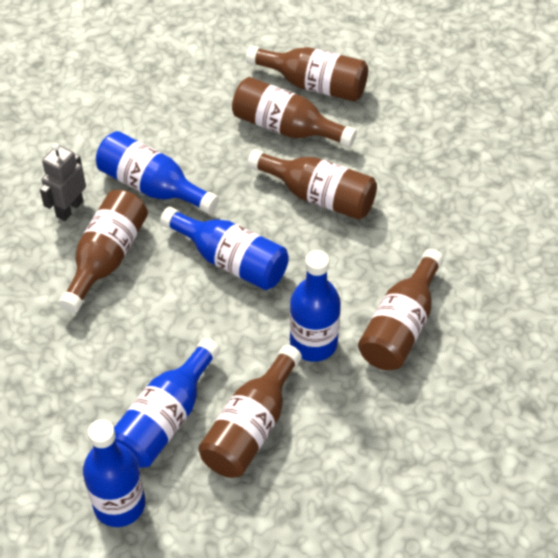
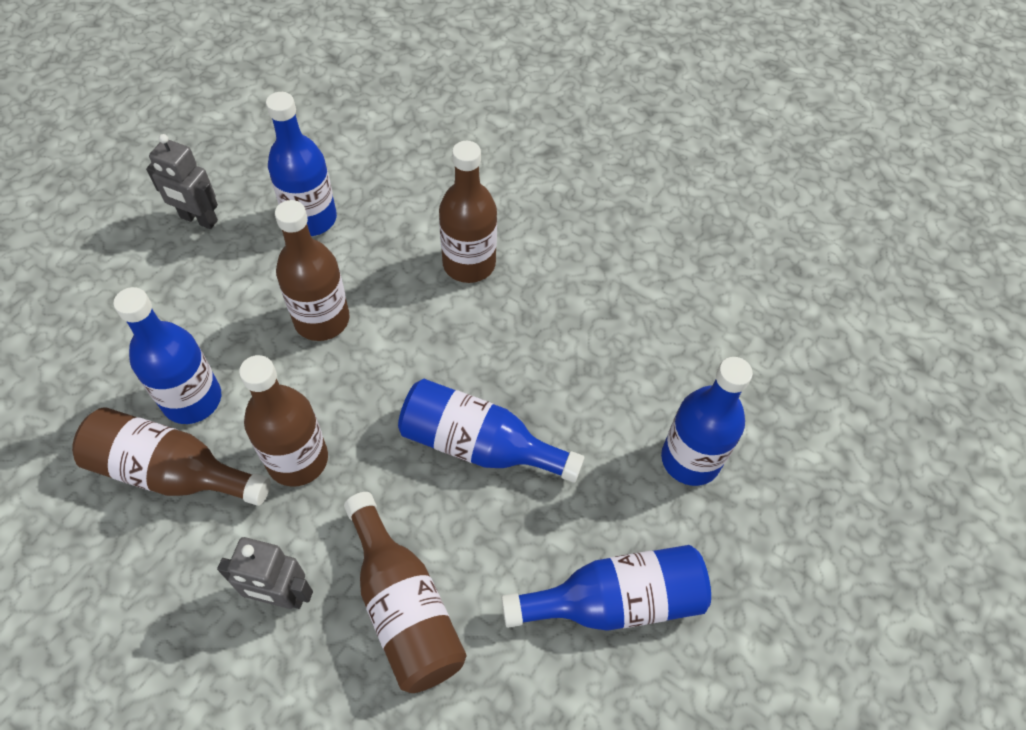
brown bottle: 6 -> 5
grey robot: 1 -> 2

